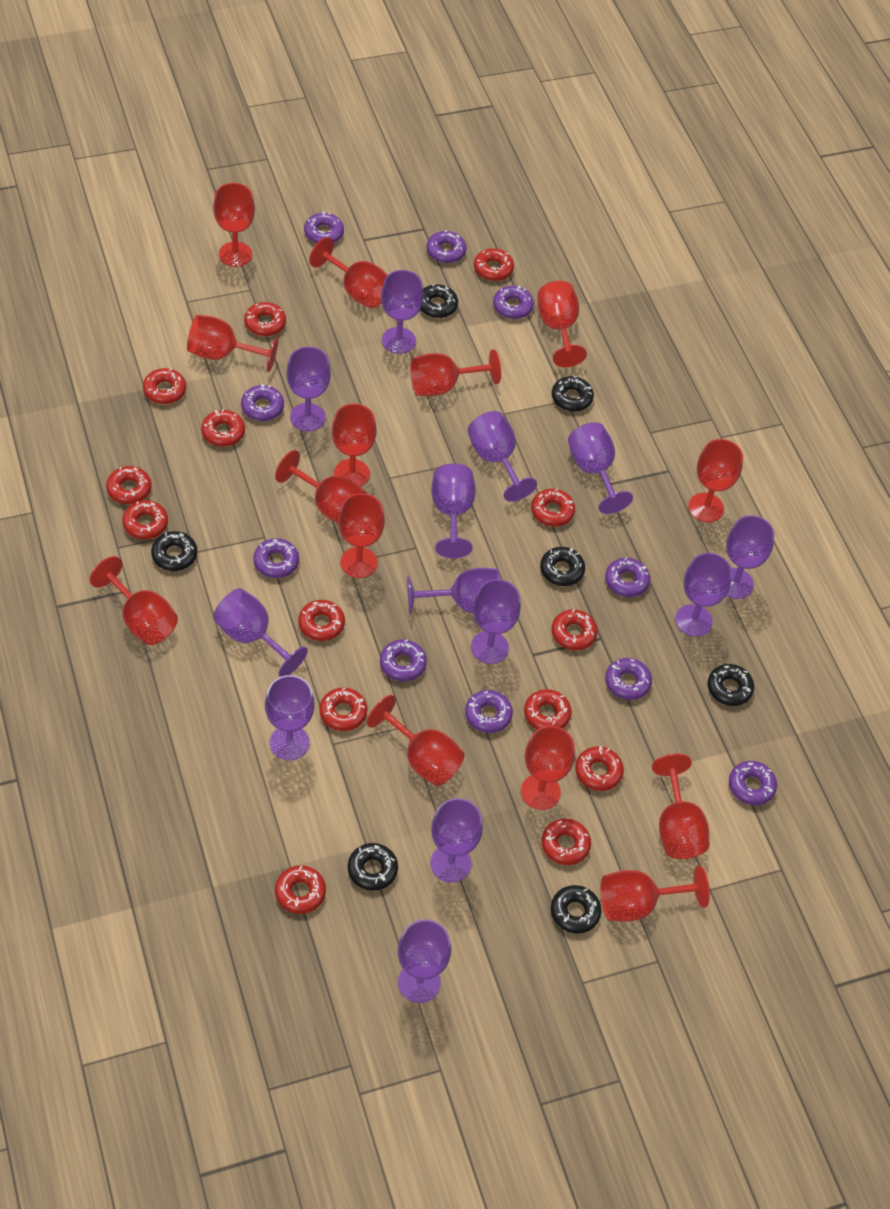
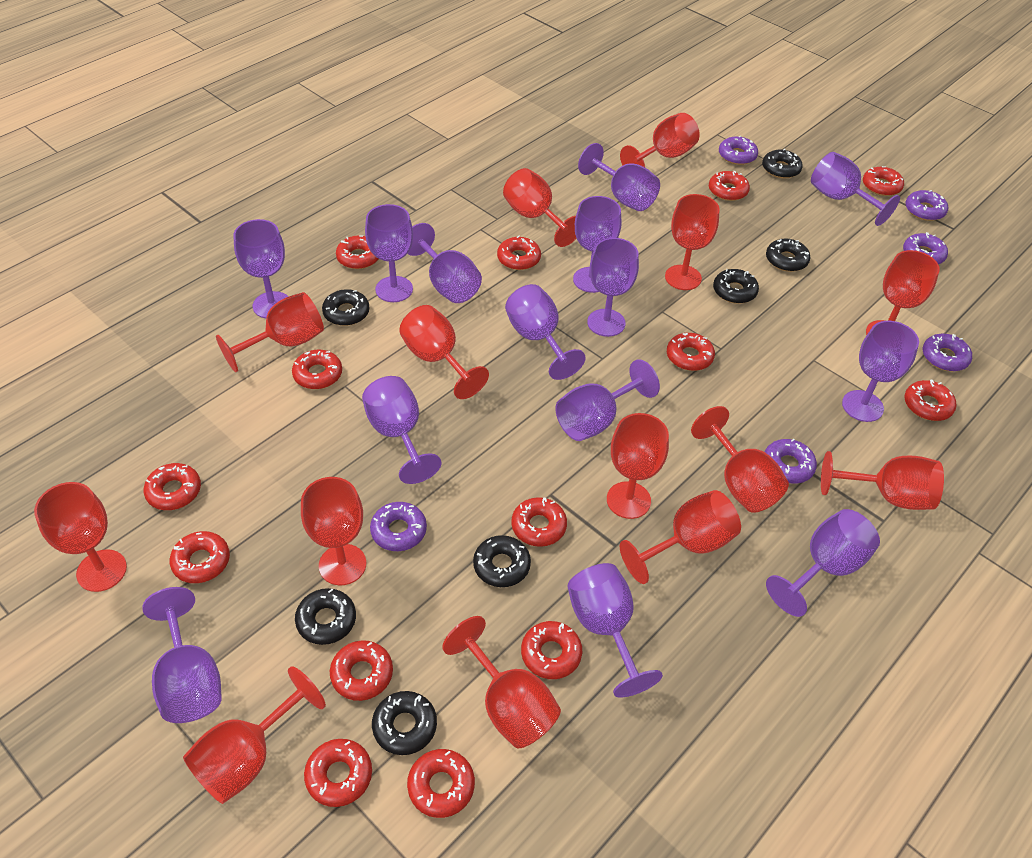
purple donut: 10 -> 6
purple goblet: 13 -> 14

